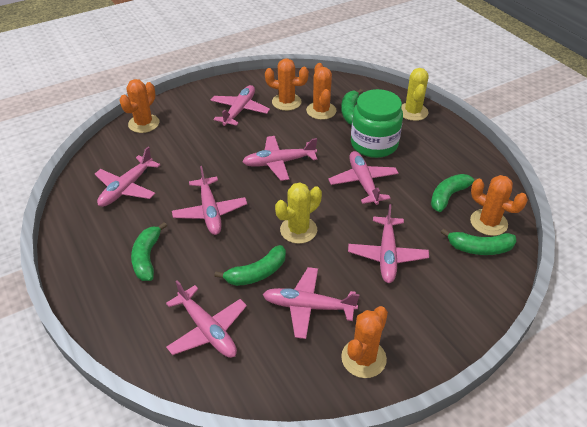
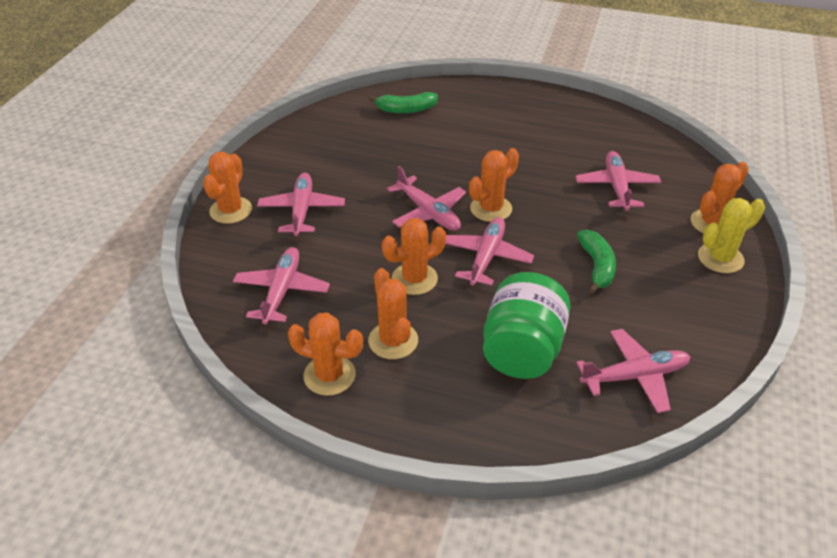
green banana: 5 -> 2
orange cactus: 5 -> 6
pink plane: 8 -> 6
yellow cactus: 2 -> 1

